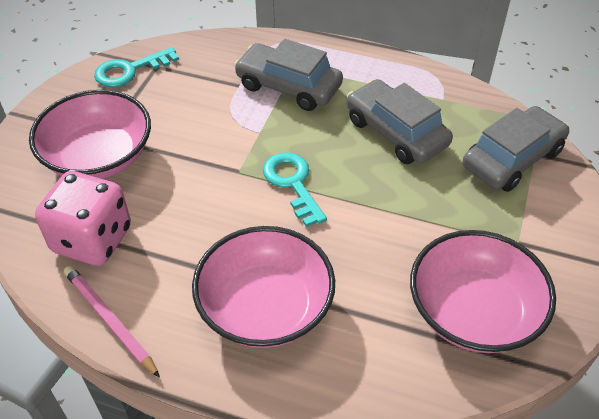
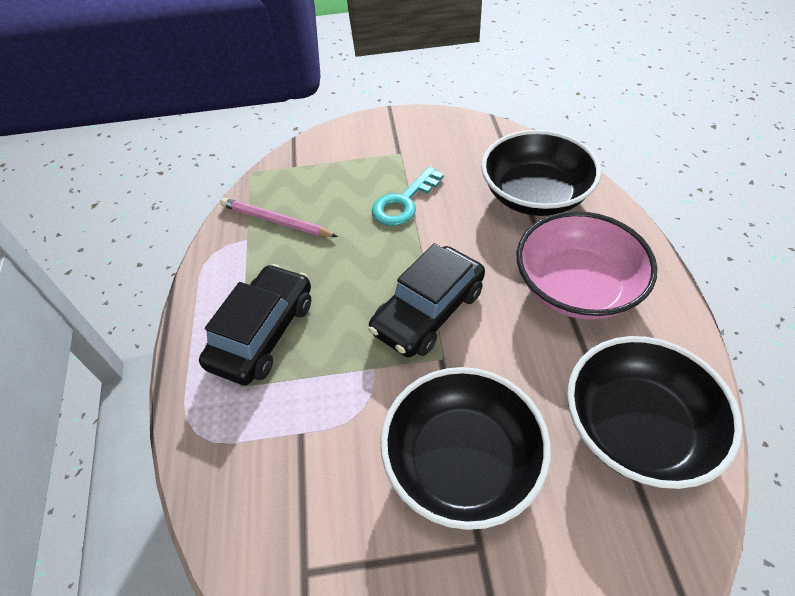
black bowl: 0 -> 3
black car: 0 -> 2
grey car: 3 -> 0
pink bowl: 3 -> 1
pink dice: 1 -> 0
turquoise key: 2 -> 1

